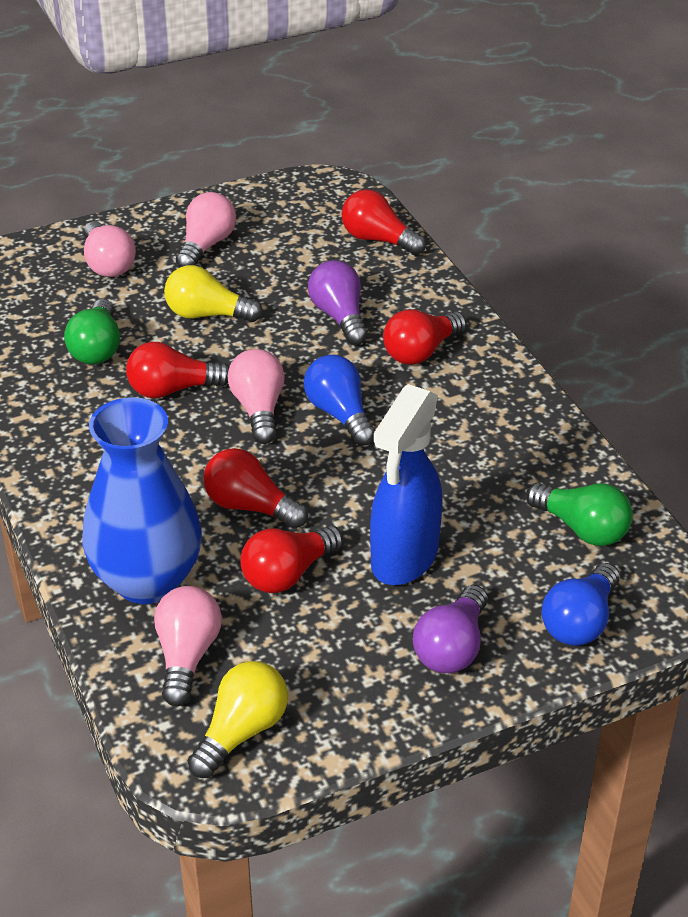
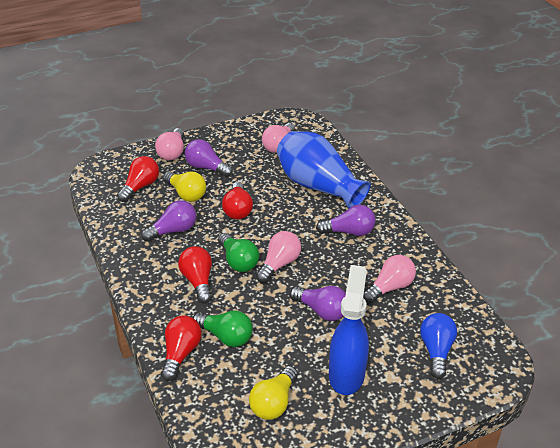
blue light bulb: 2 -> 1
purple light bulb: 2 -> 4
red light bulb: 5 -> 4

